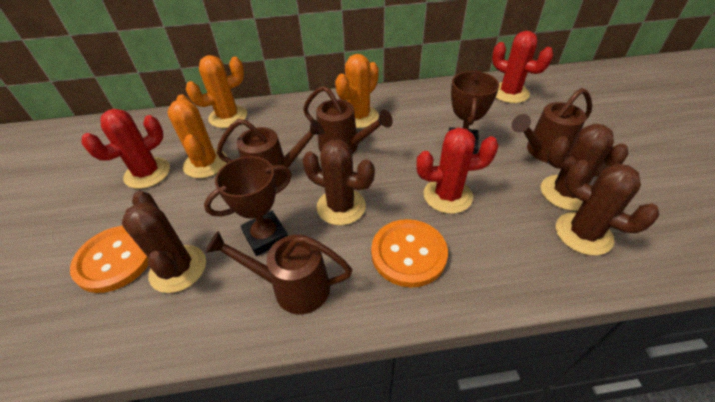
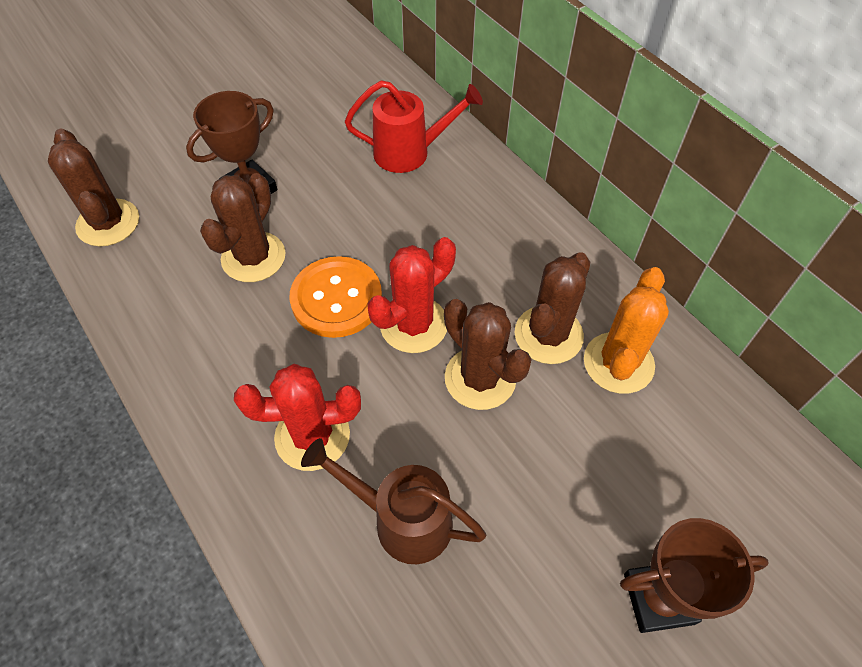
brown watering can: 4 -> 1
orange button: 2 -> 1
orange cactus: 3 -> 1
red cactus: 3 -> 2
red watering can: 0 -> 1

